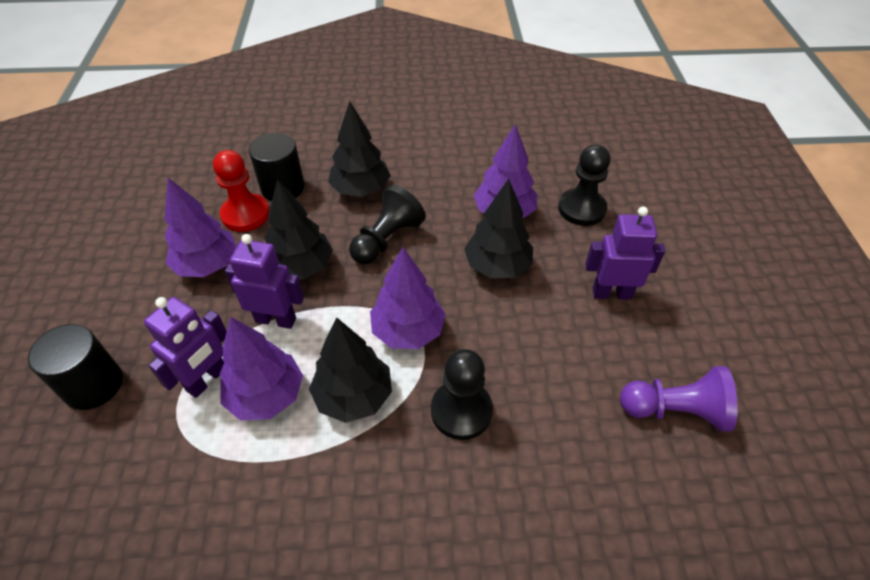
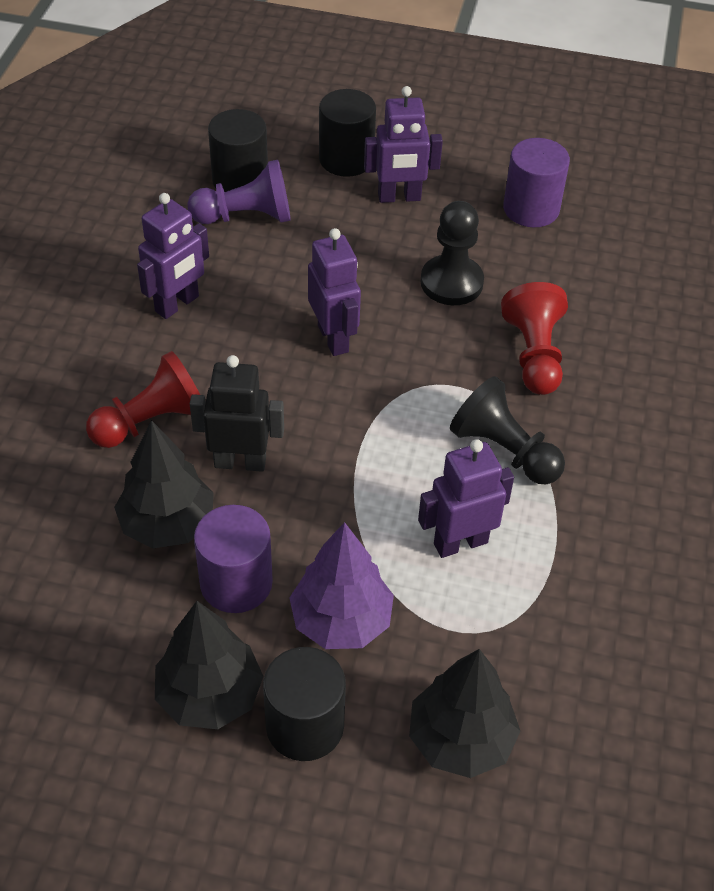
black cylinder: 2 -> 3
black pawn: 3 -> 2
black robot: 0 -> 1
black tree: 4 -> 3
purple cylinder: 0 -> 2
purple robot: 3 -> 4
purple tree: 4 -> 1
red pawn: 1 -> 2

